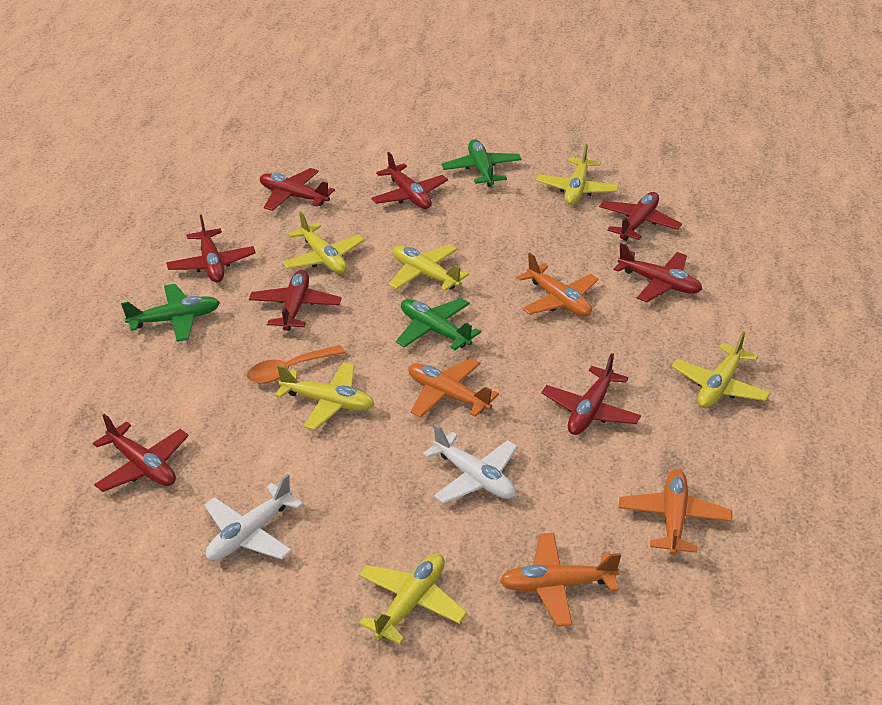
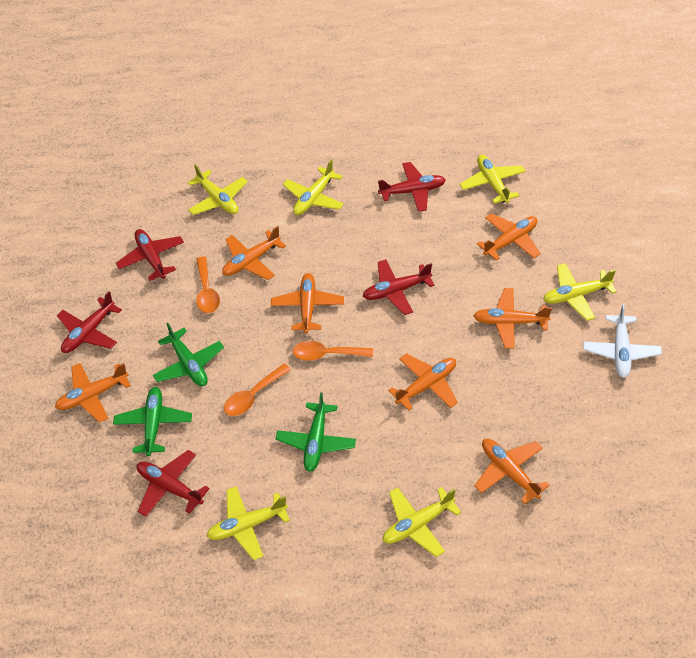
orange plane: 4 -> 7
orange spoon: 1 -> 3
red plane: 8 -> 5
white plane: 2 -> 1

